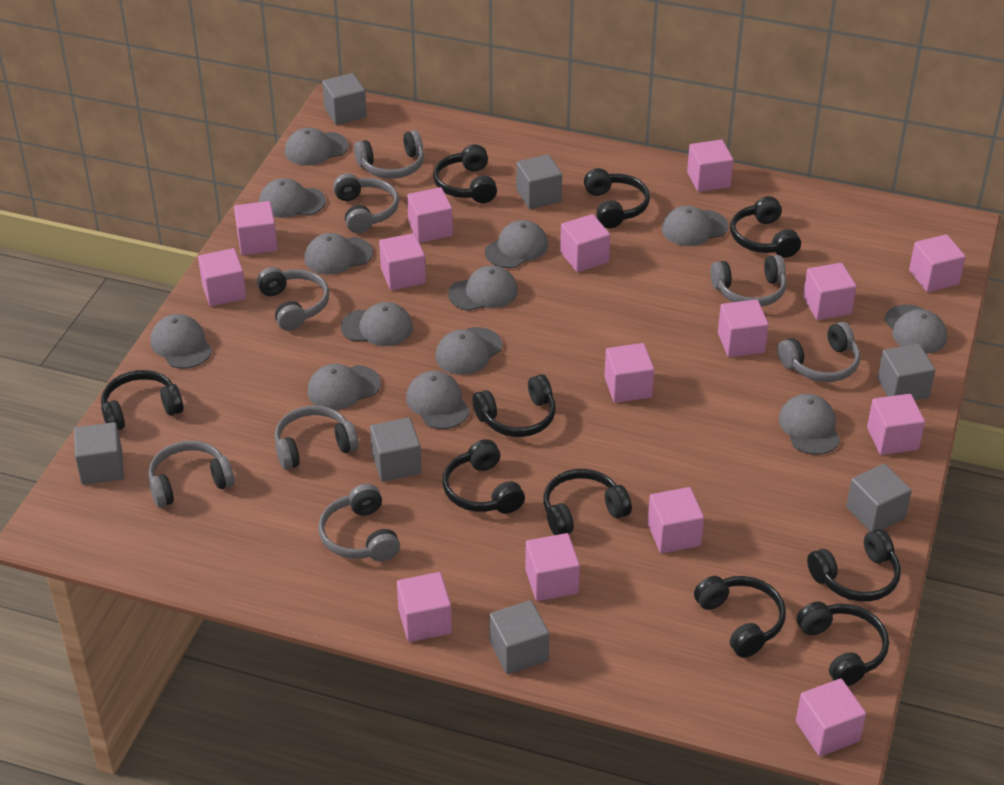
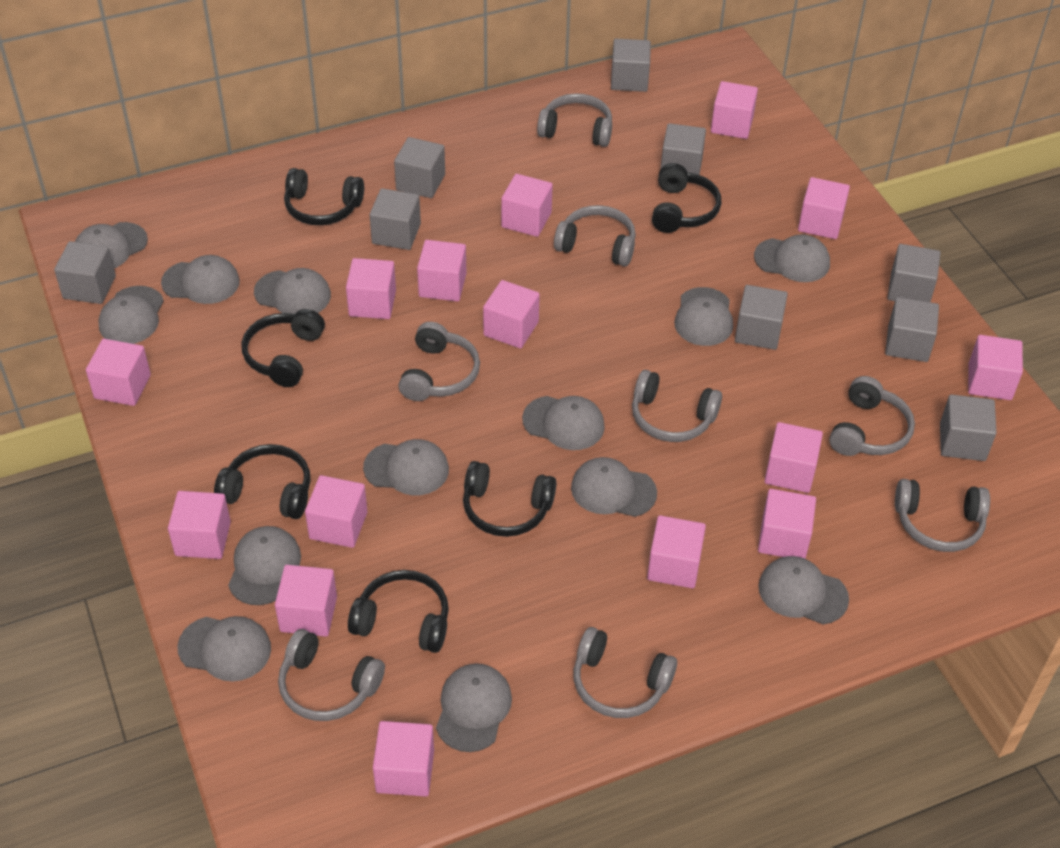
black headphones: 10 -> 6
grey cube: 7 -> 9

